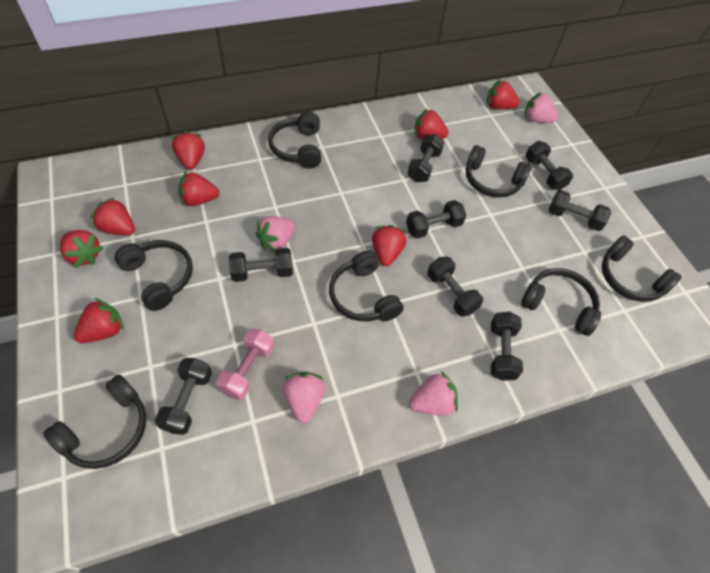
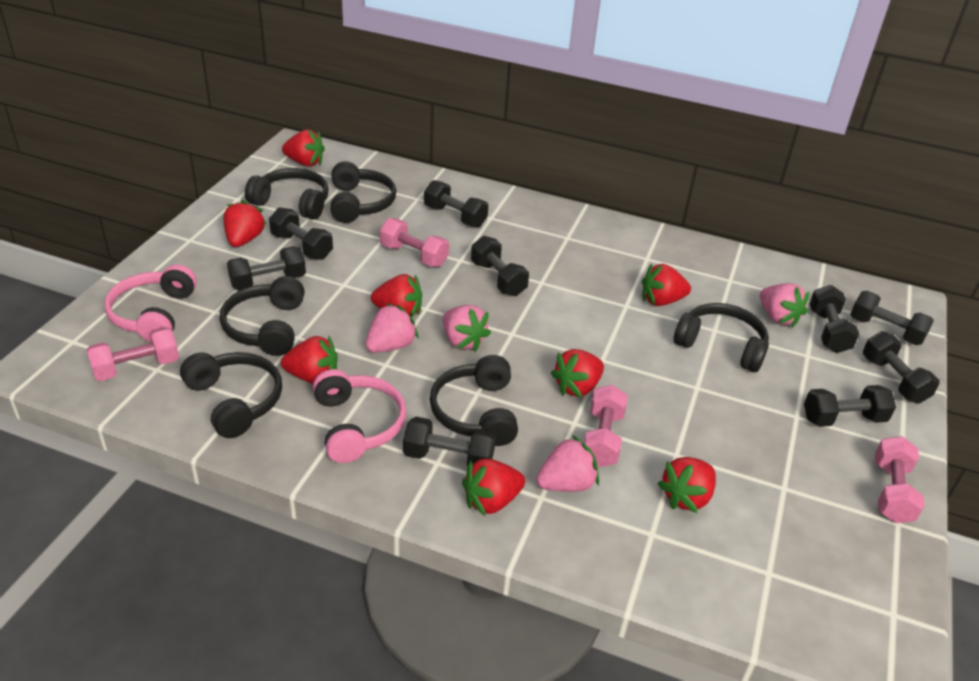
black dumbbell: 8 -> 9
black headphones: 7 -> 6
pink dumbbell: 1 -> 4
pink headphones: 0 -> 2

